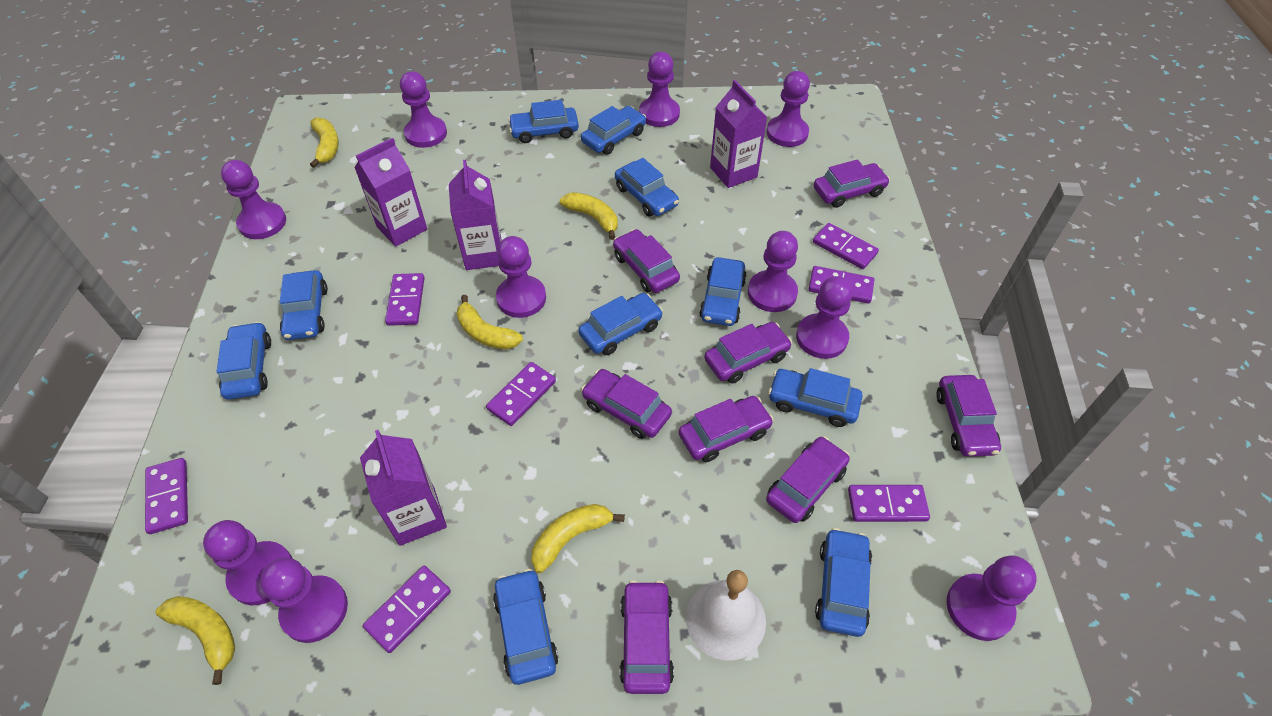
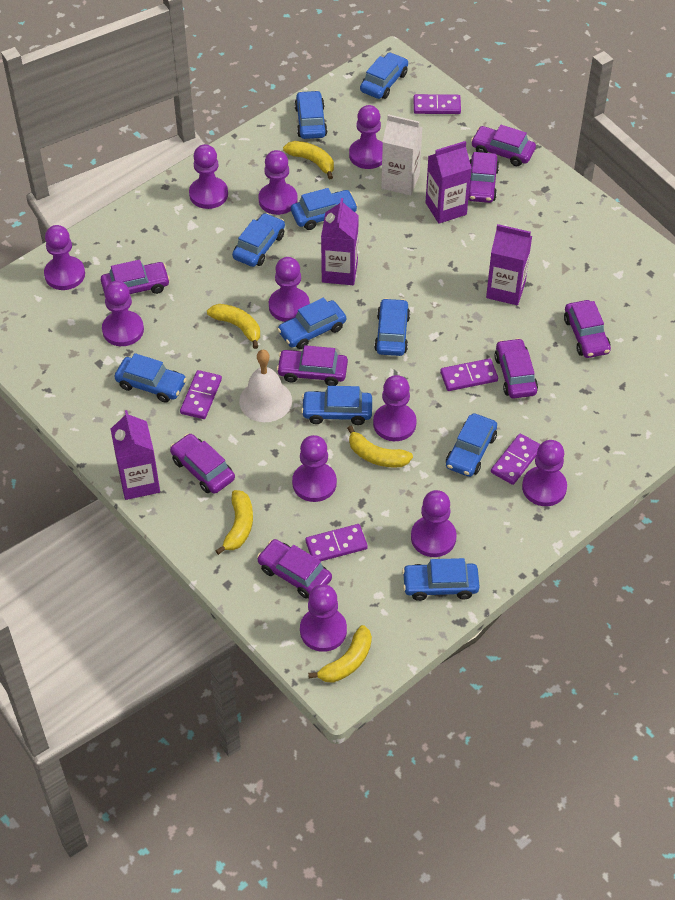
purple domino: 7 -> 5
purple pawn: 10 -> 11
white carton: 0 -> 1

